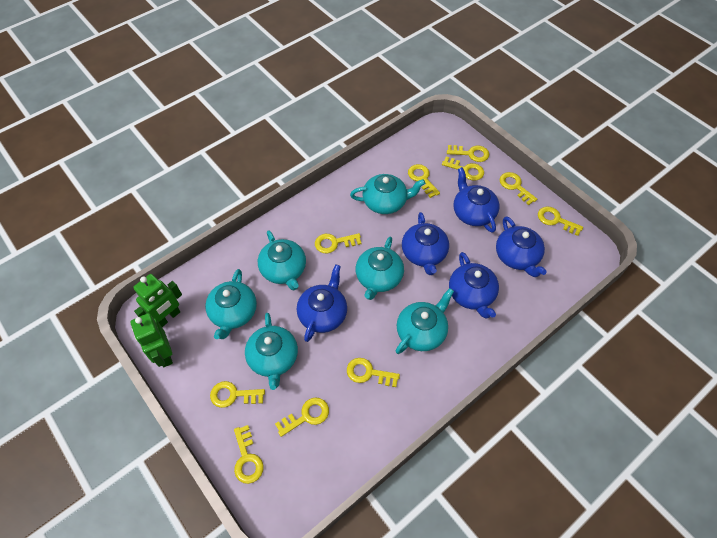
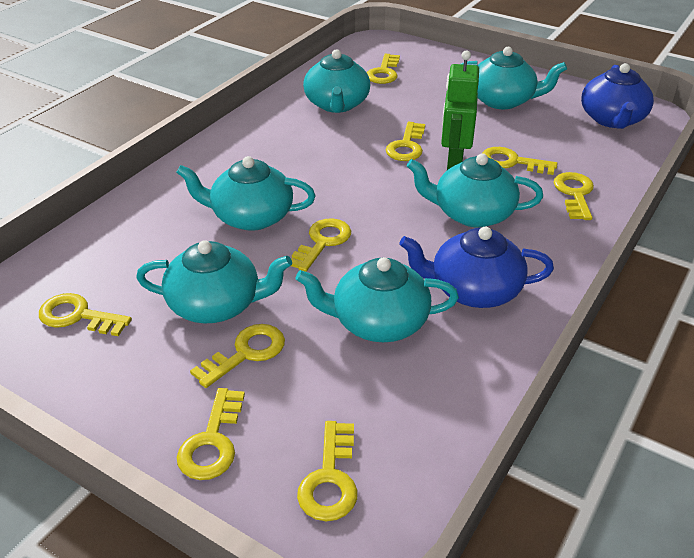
blue teapot: 5 -> 2
green robot: 2 -> 1
yellow key: 10 -> 9

